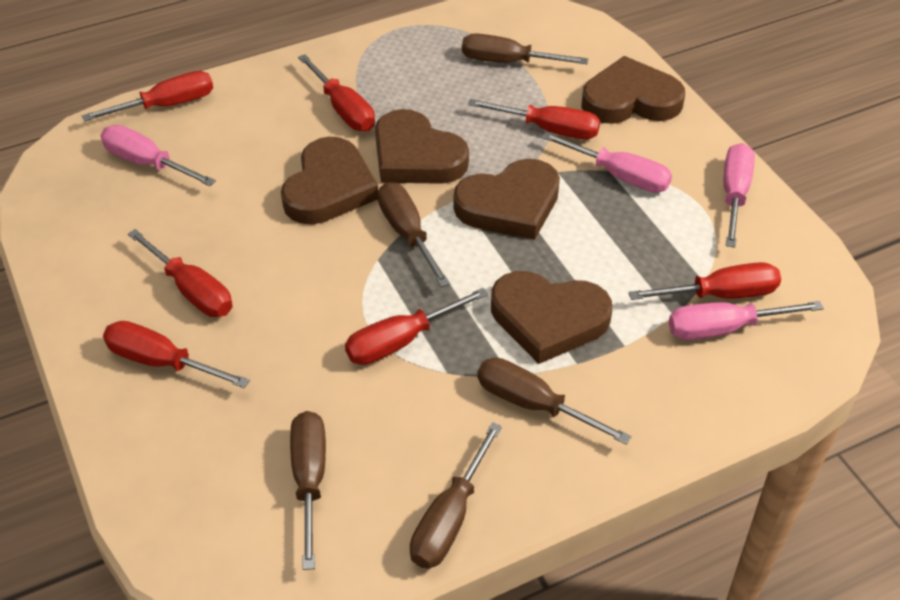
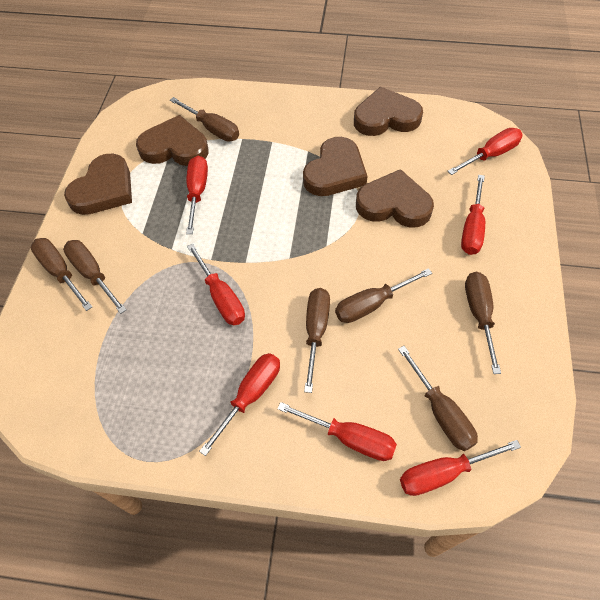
brown screwdriver: 5 -> 7
pink screwdriver: 4 -> 0

